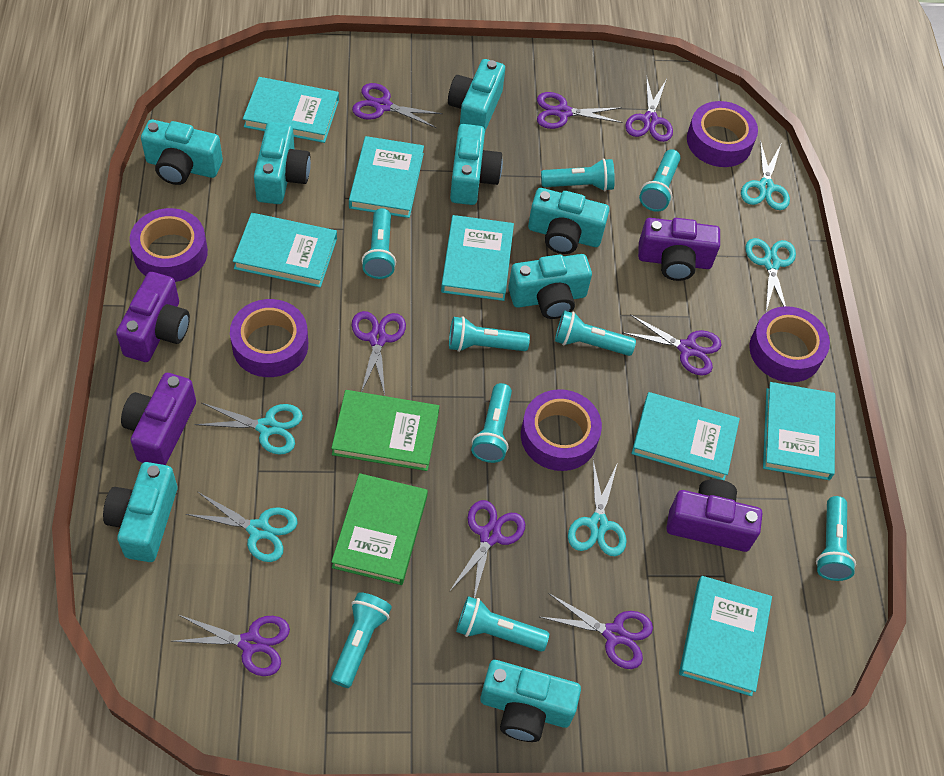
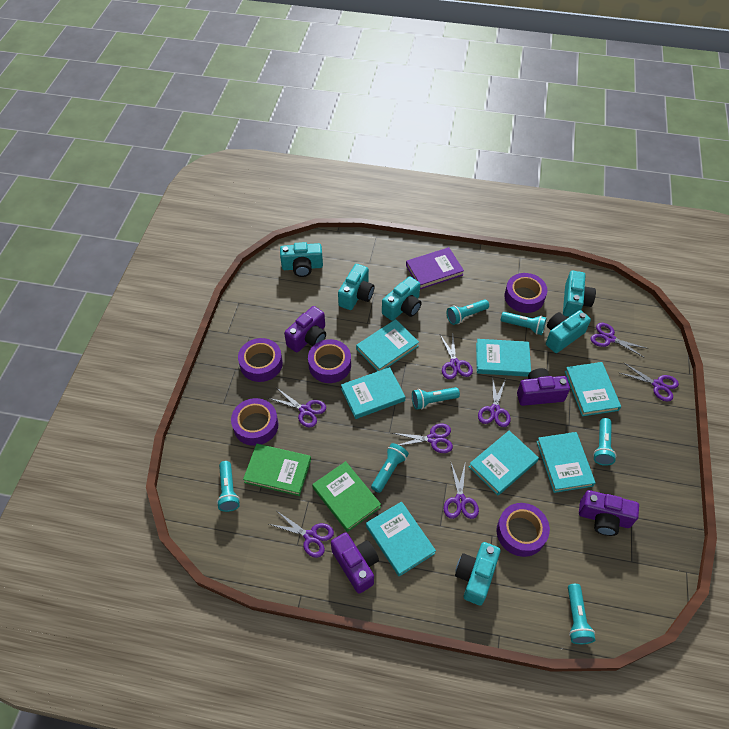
purple book: 0 -> 1
turquoise camera: 8 -> 6
turquoise flashlight: 9 -> 7
turquoise scissors: 5 -> 0

